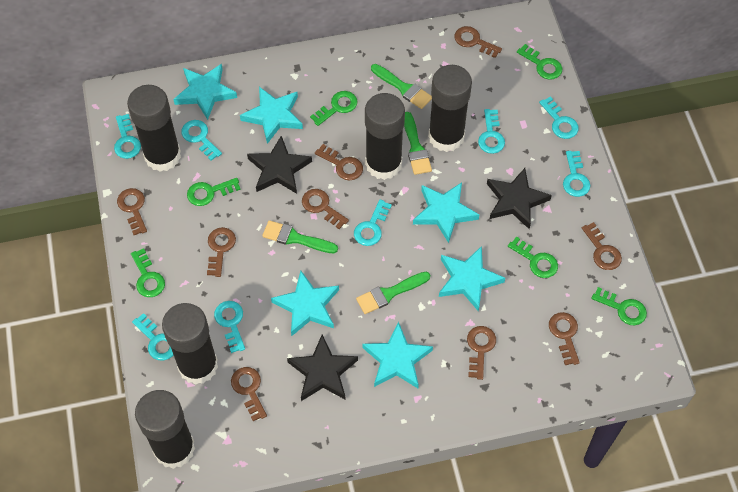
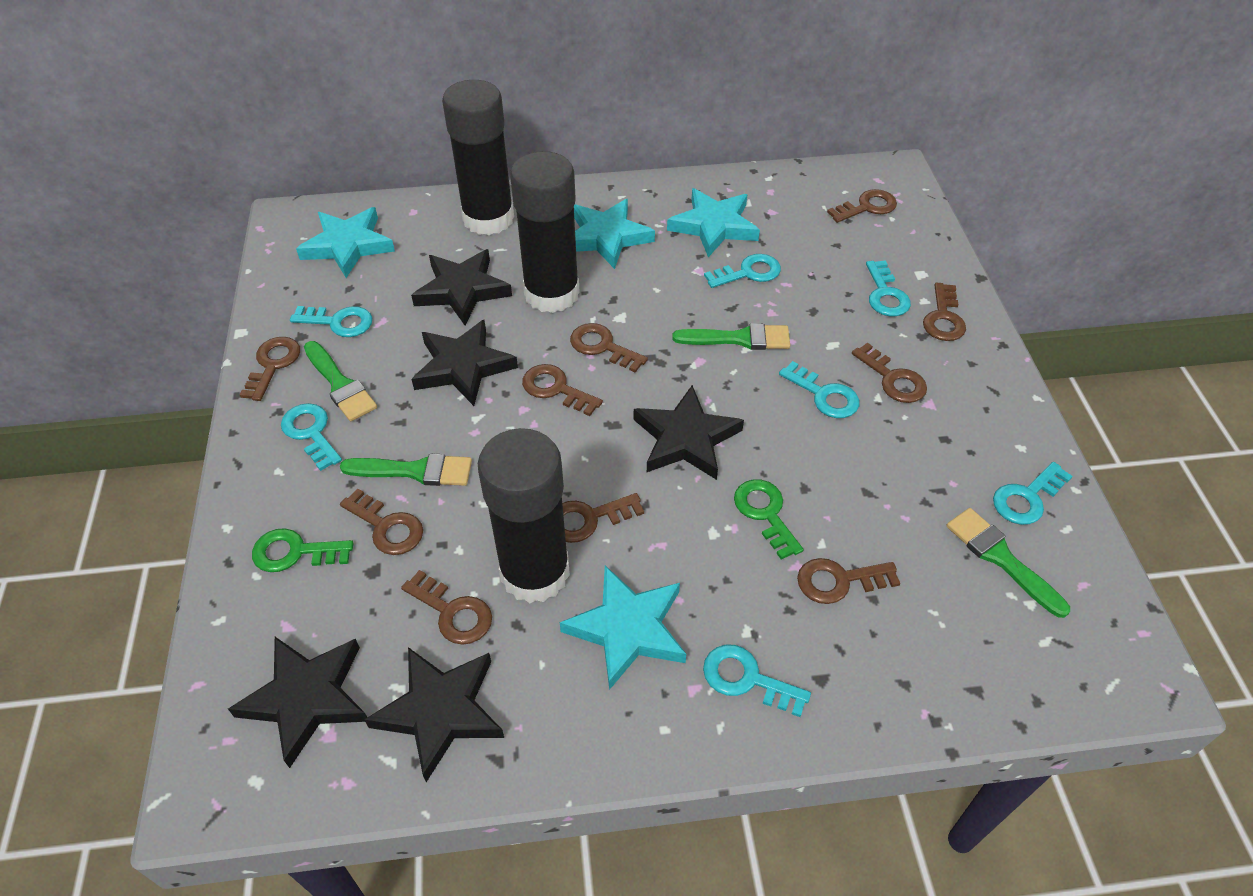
black glue stick: 5 -> 3
black star: 3 -> 5
brown key: 9 -> 10
green key: 6 -> 2
turquoise key: 8 -> 7
turquoise star: 6 -> 4

